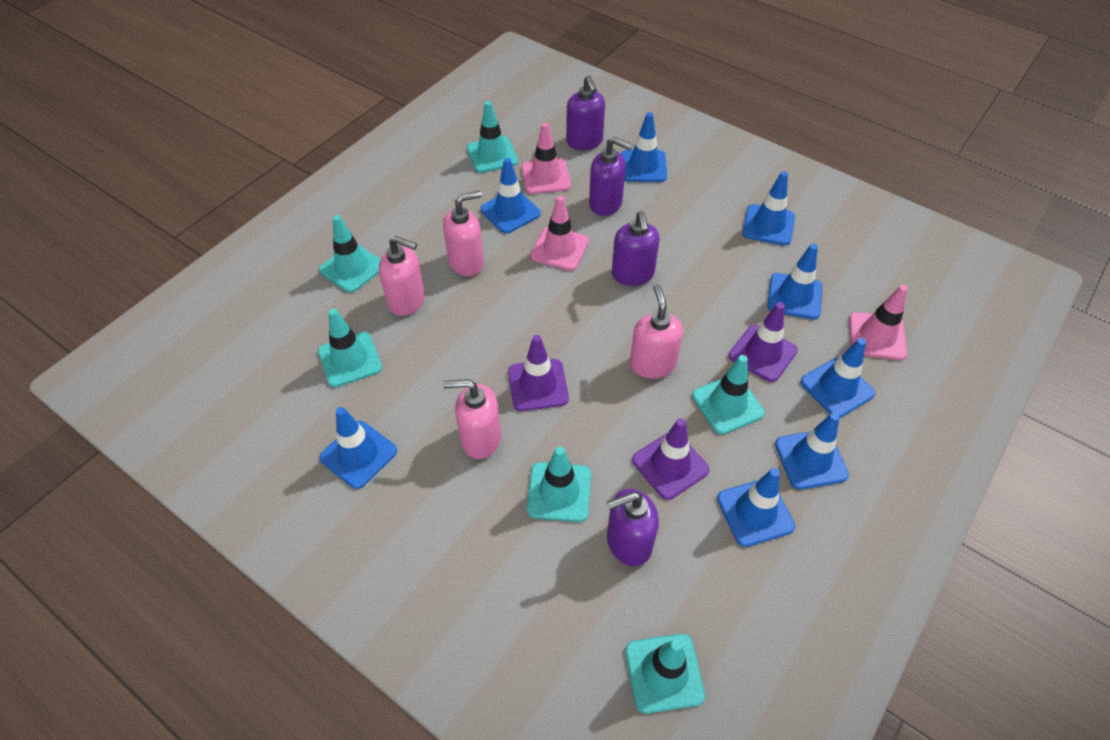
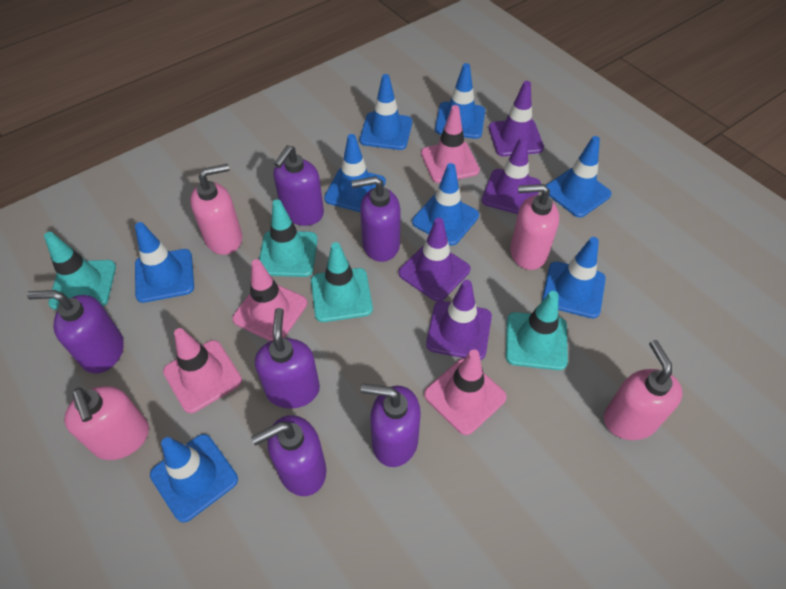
pink traffic cone: 3 -> 4
purple soap dispenser: 4 -> 6
purple traffic cone: 3 -> 4
turquoise traffic cone: 6 -> 4

